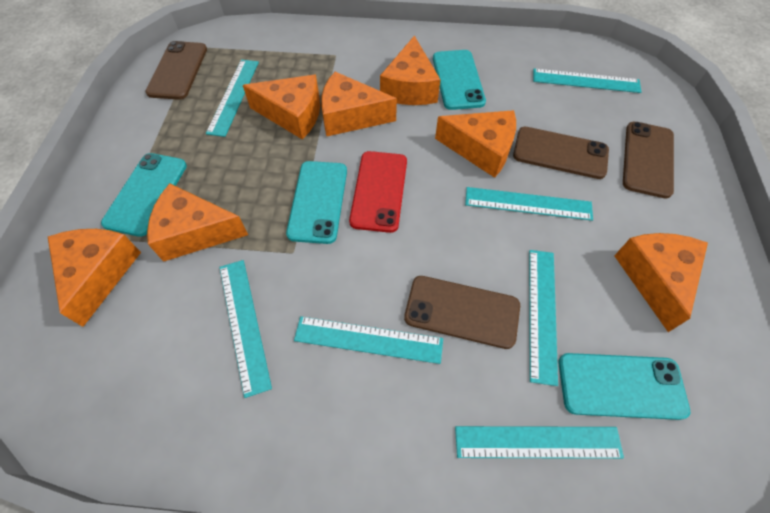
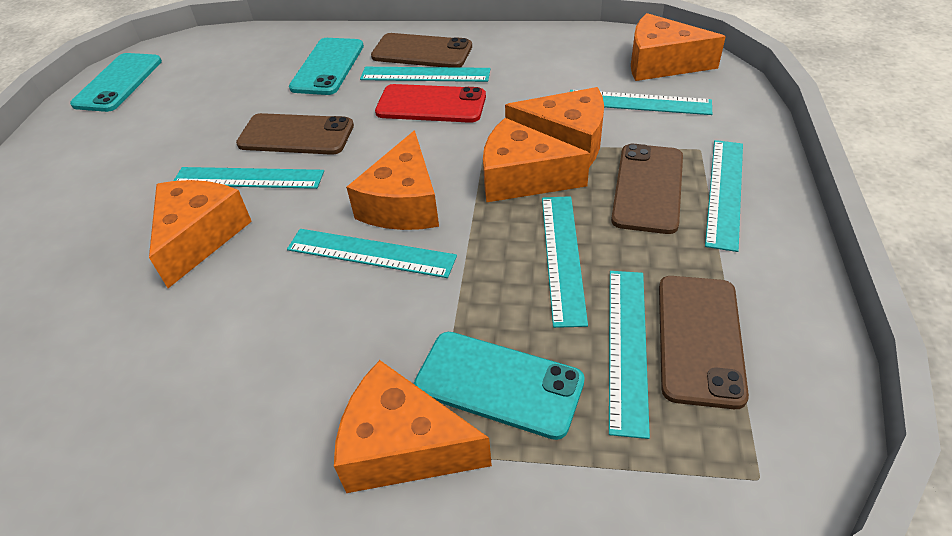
orange cheese: 7 -> 6
turquoise phone: 4 -> 3

